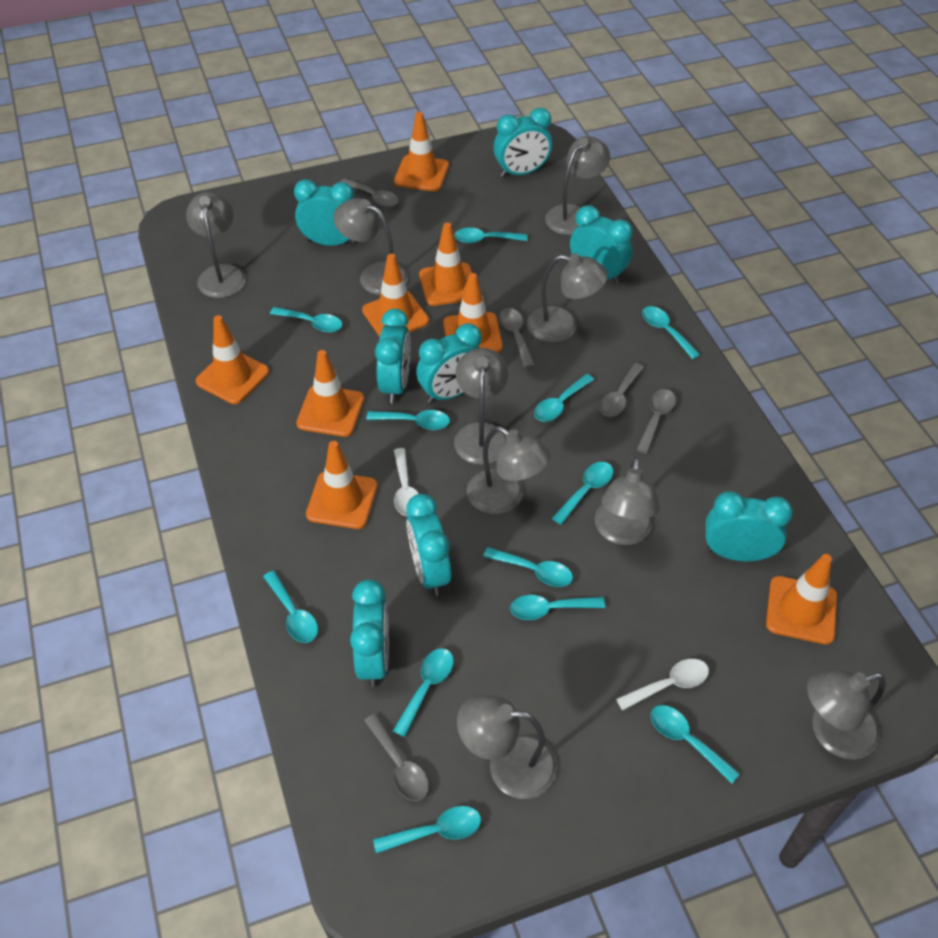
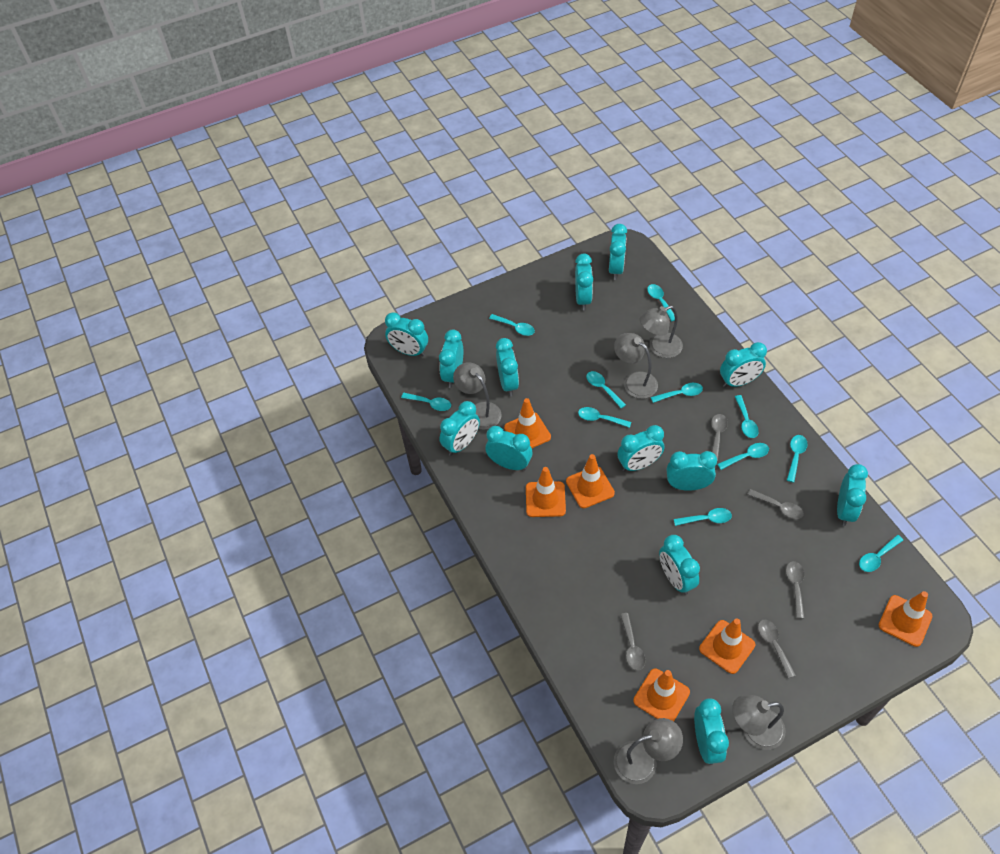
grey lamp: 9 -> 5
orange traffic cone: 8 -> 6
turquoise clock: 8 -> 13
turquoise spoon: 12 -> 11
white spoon: 2 -> 0

